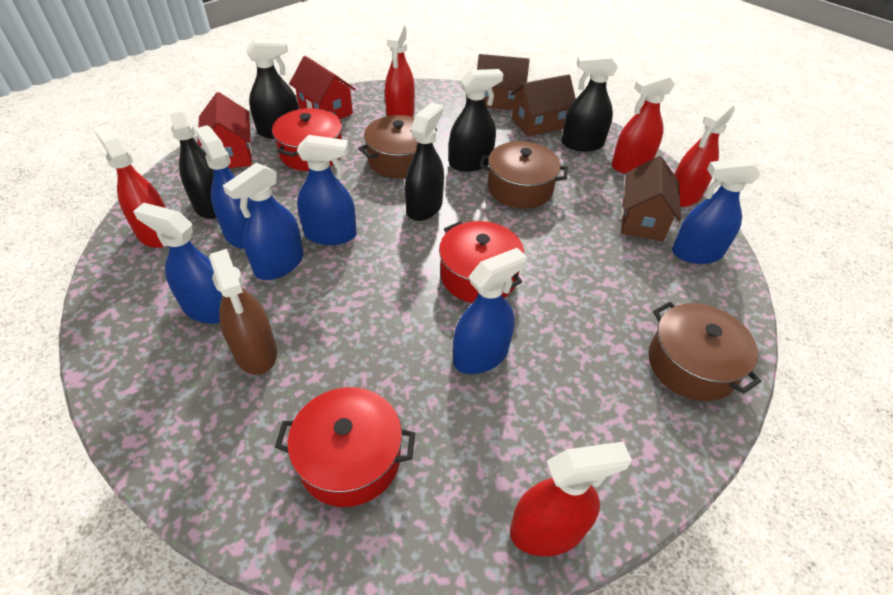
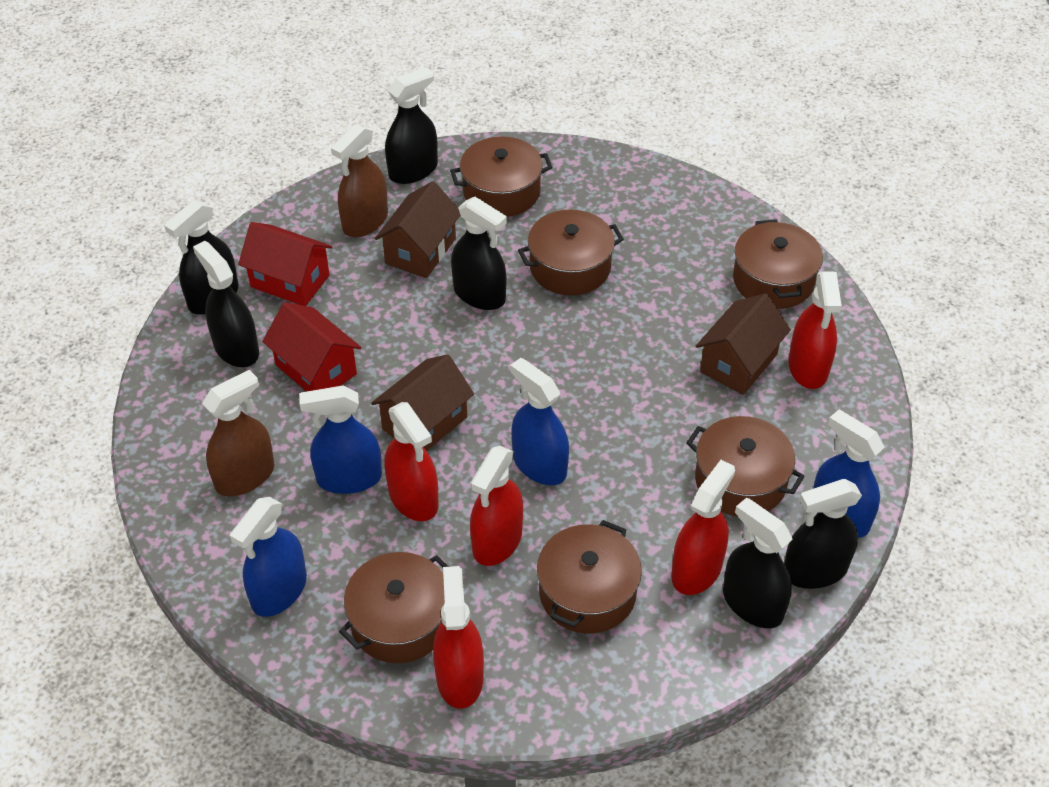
black spray bottle: 5 -> 6
blue spray bottle: 6 -> 4
brown pot: 3 -> 6
brown spray bottle: 1 -> 2
red pot: 3 -> 0

